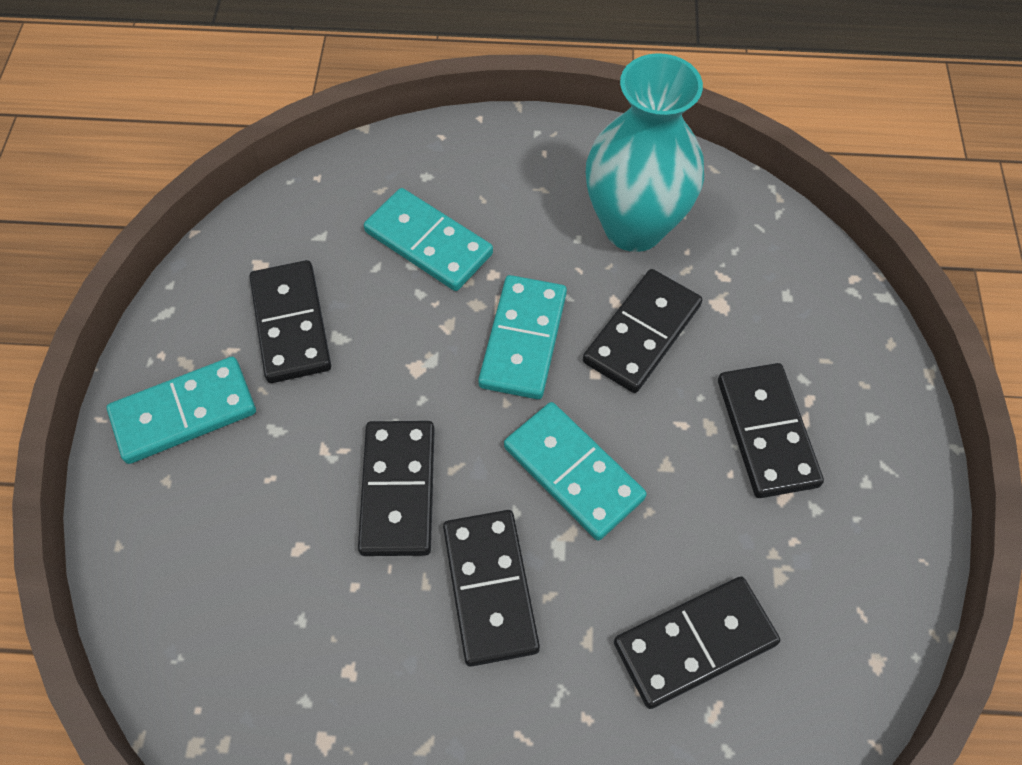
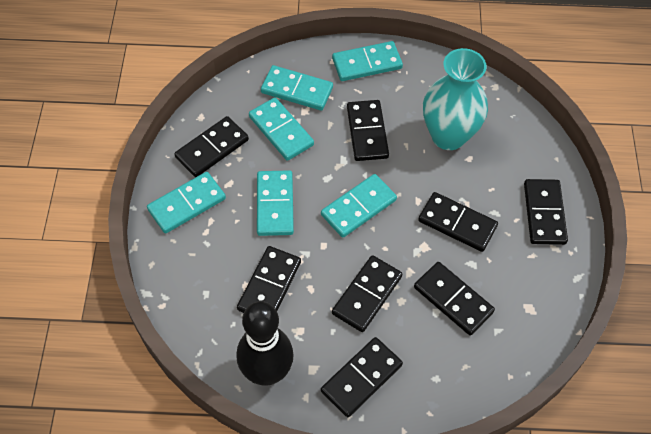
black bowling pin: 0 -> 1
black domino: 6 -> 8
turquoise domino: 4 -> 6

